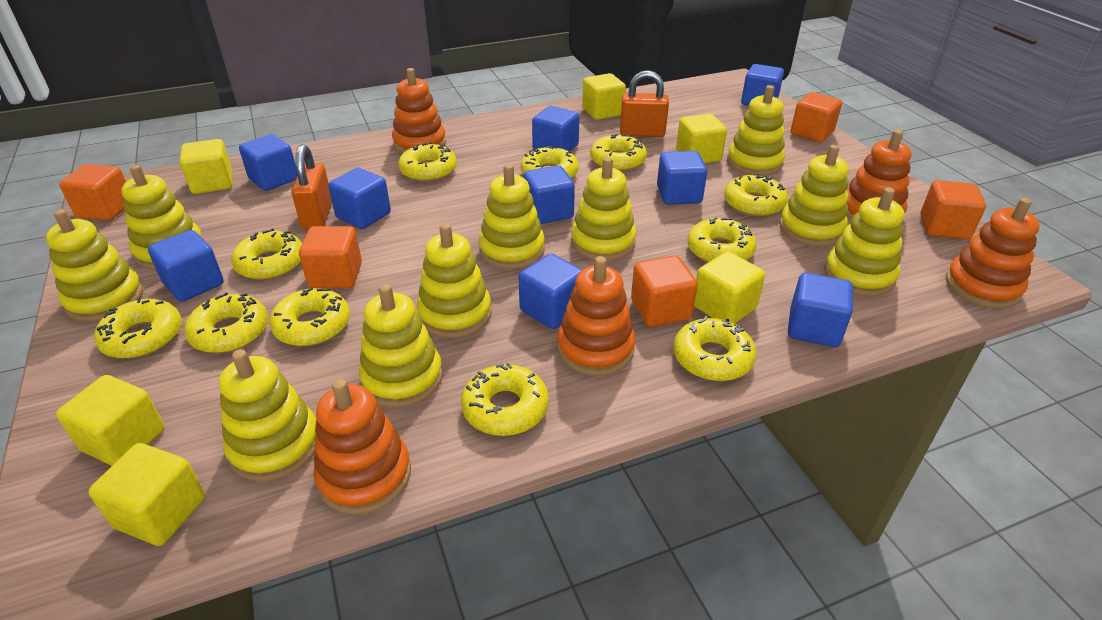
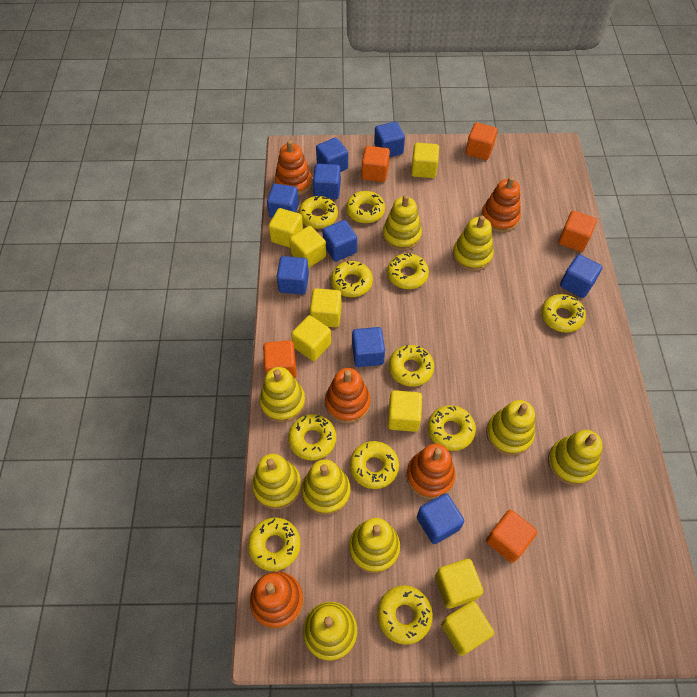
orange padlock: 2 -> 0
yellow cube: 6 -> 8
yellow stacking toy: 10 -> 9

